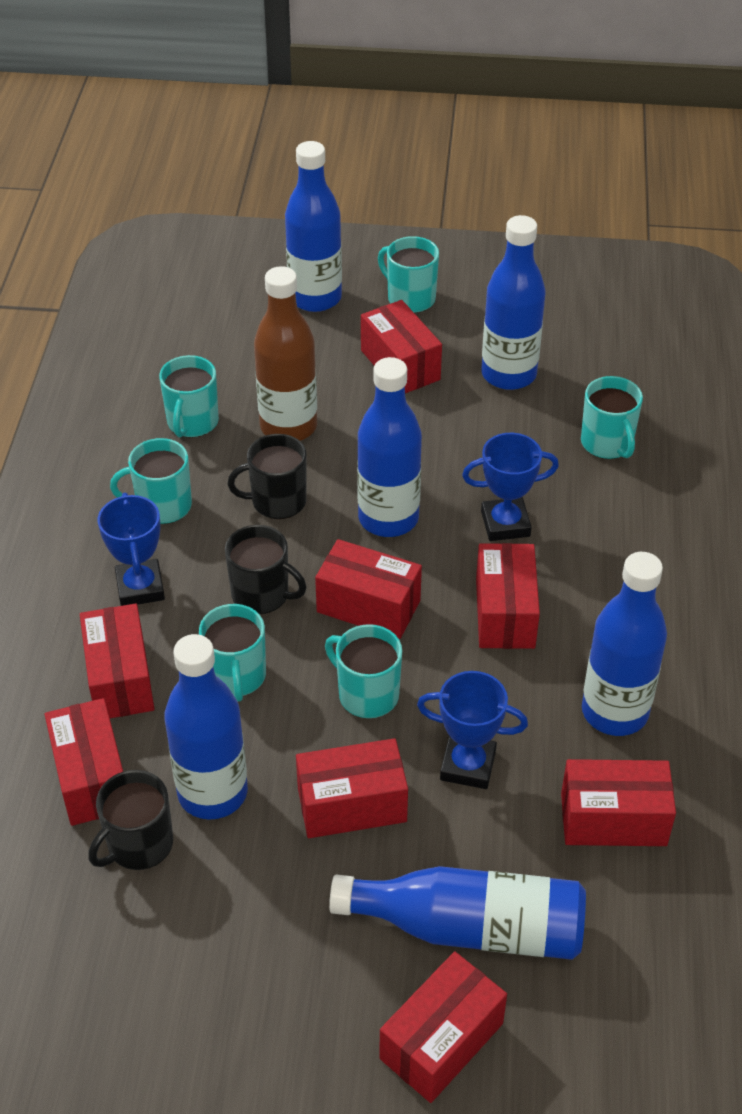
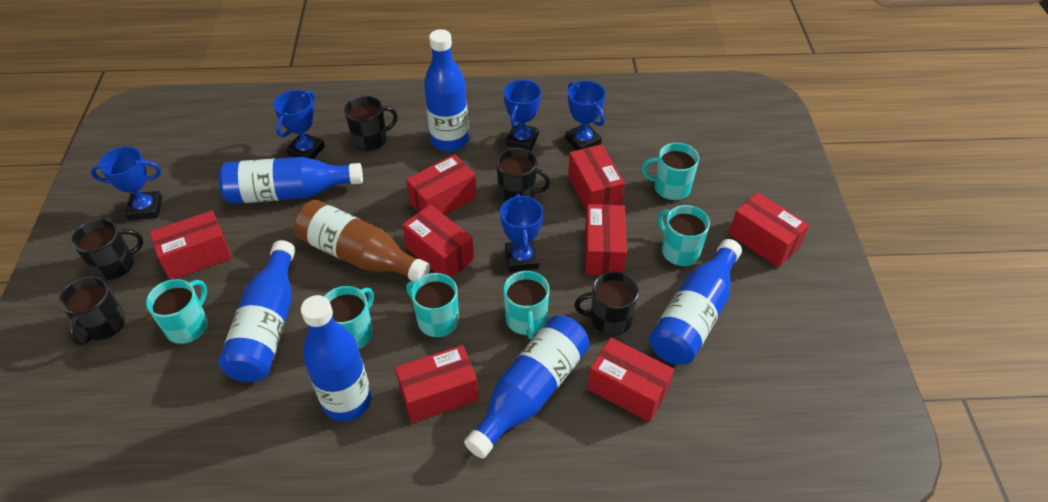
black mug: 3 -> 5
blue trophy: 3 -> 5

